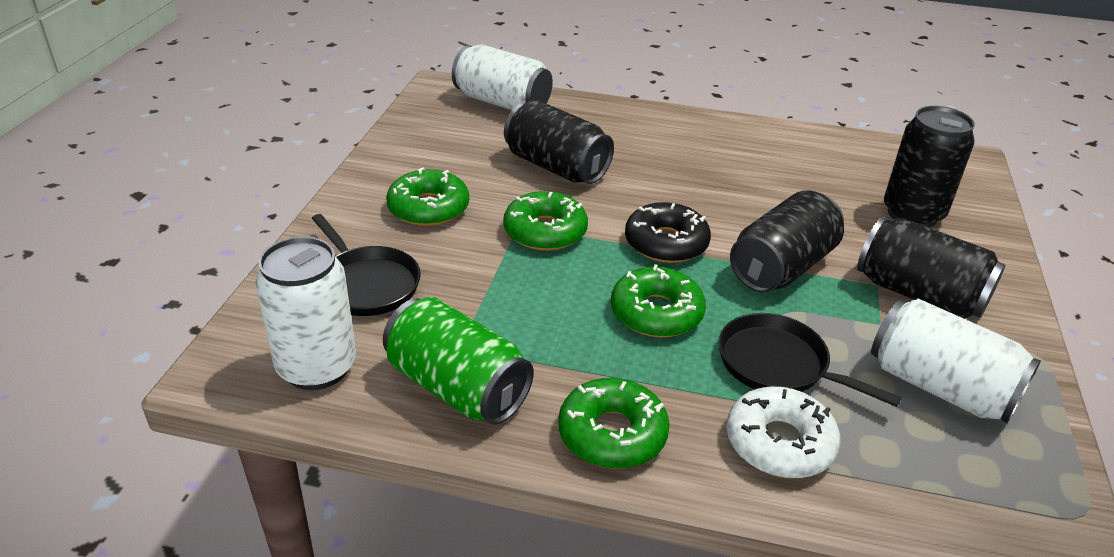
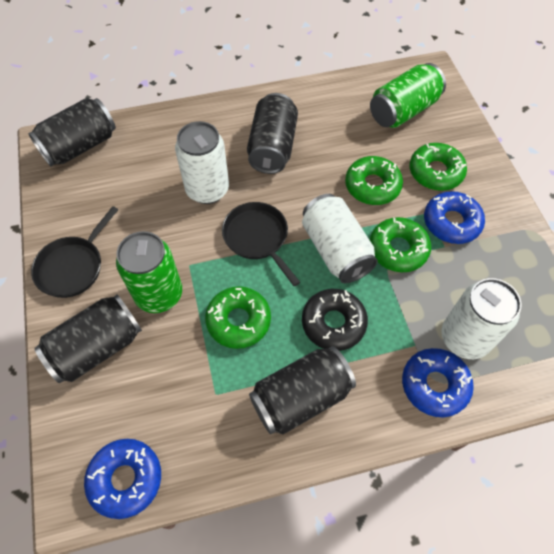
blue donut: 0 -> 3
green can: 1 -> 2
white donut: 1 -> 0

